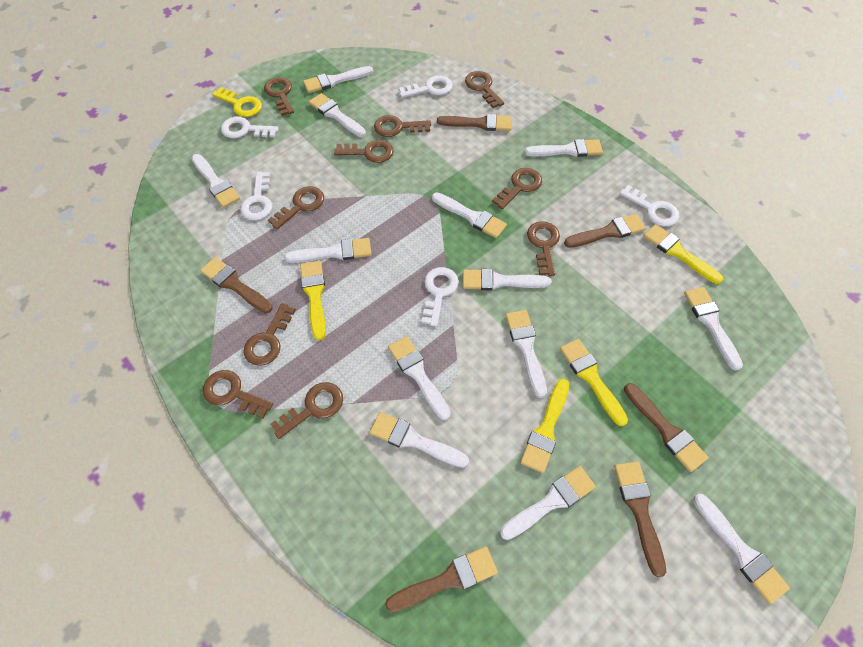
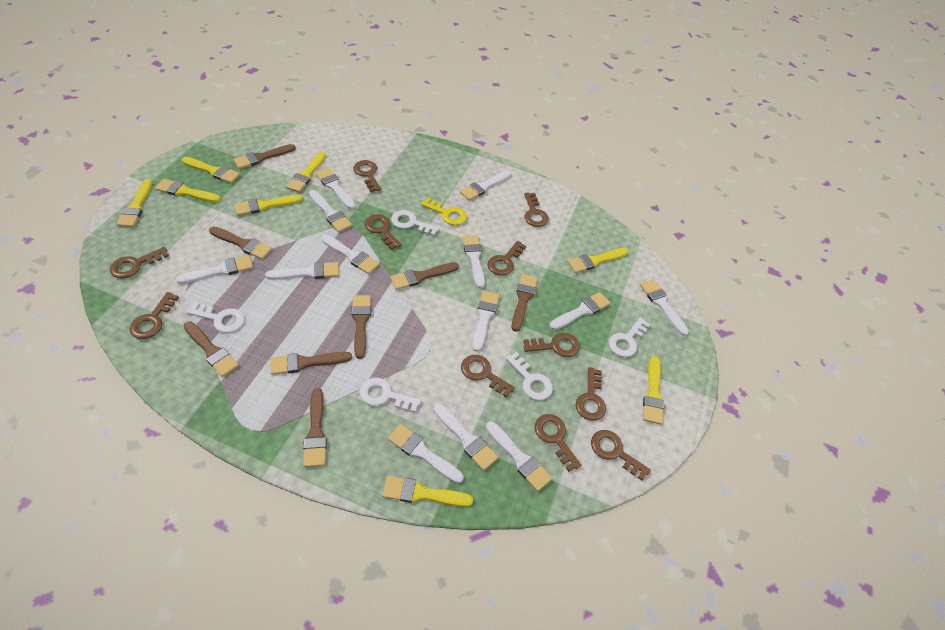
brown brush: 6 -> 8
brown key: 10 -> 11
yellow brush: 4 -> 8

